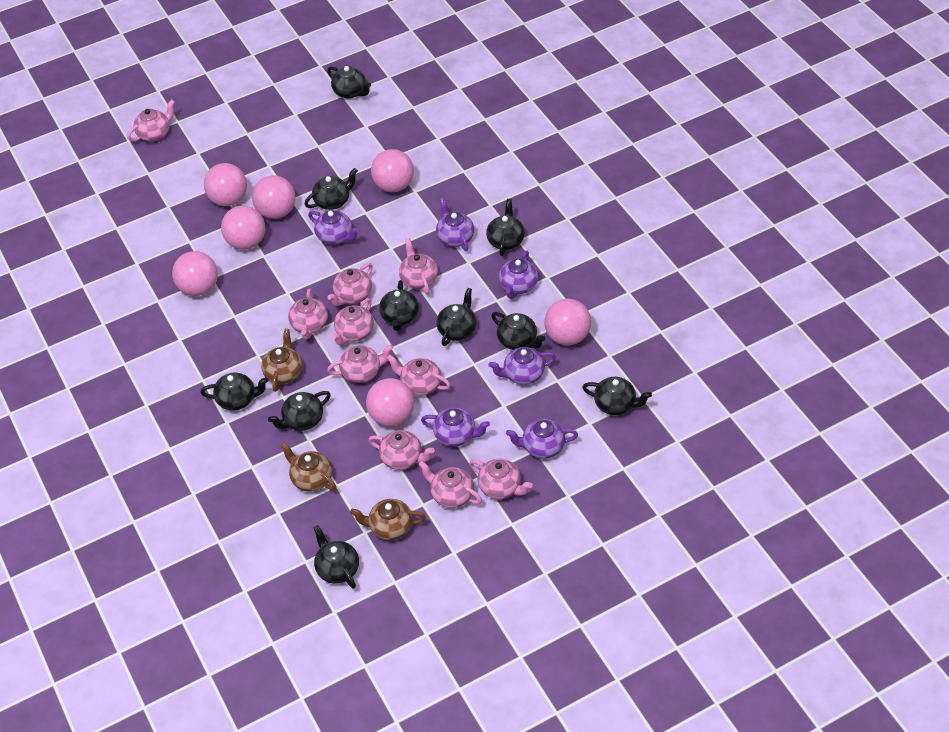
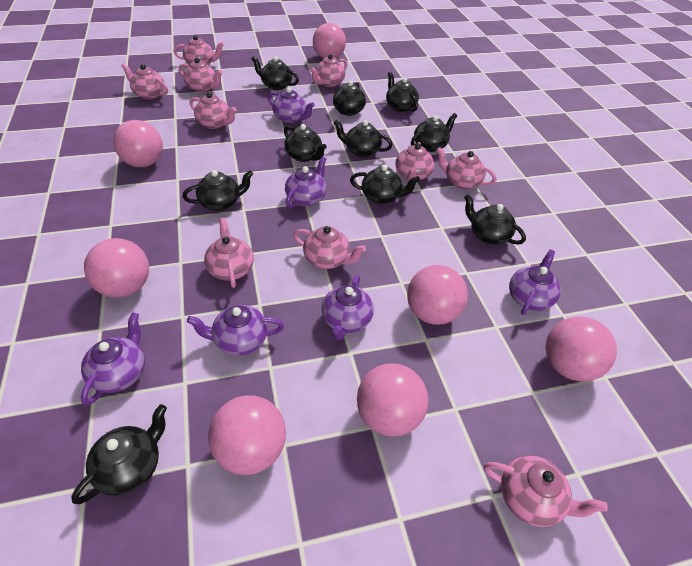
brown teapot: 3 -> 0

